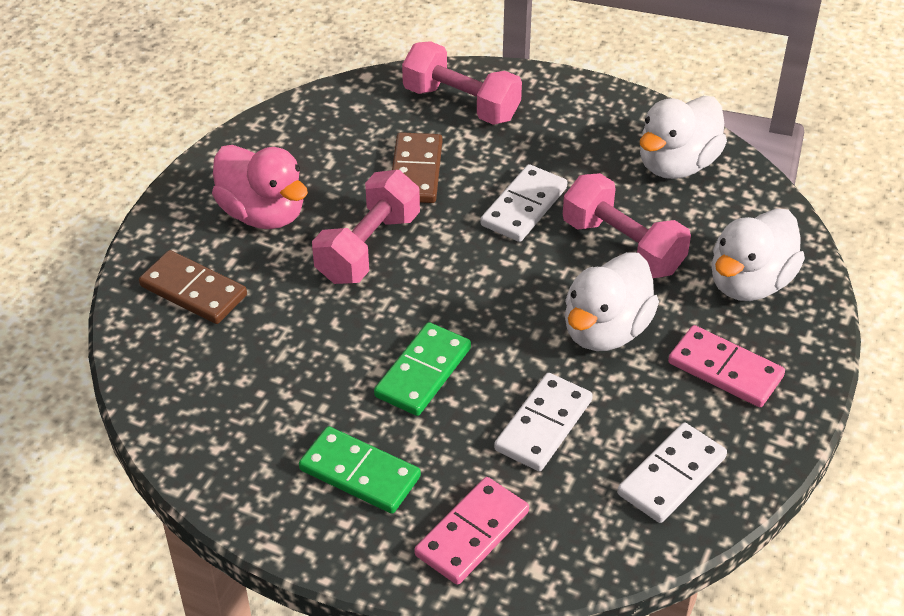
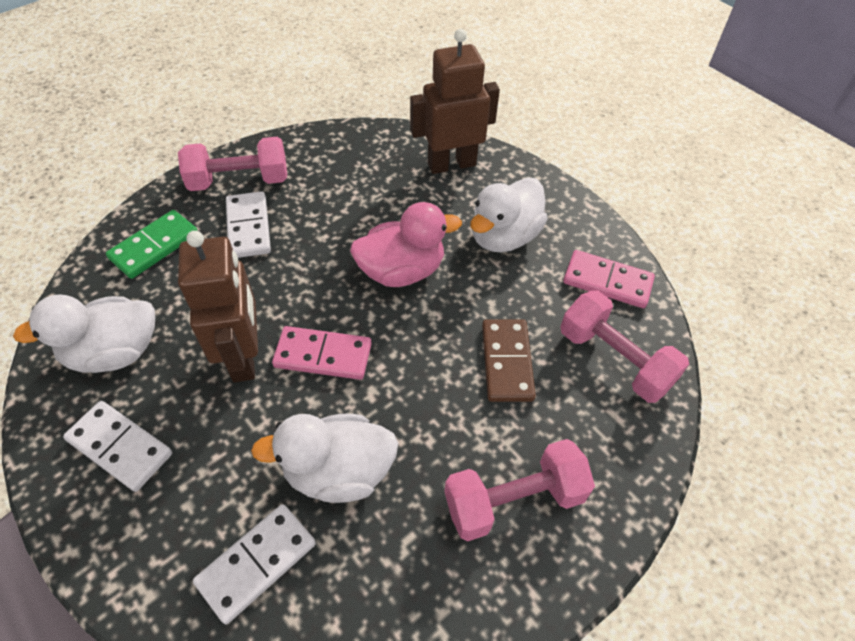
brown domino: 2 -> 1
brown robot: 0 -> 2
green domino: 2 -> 1

